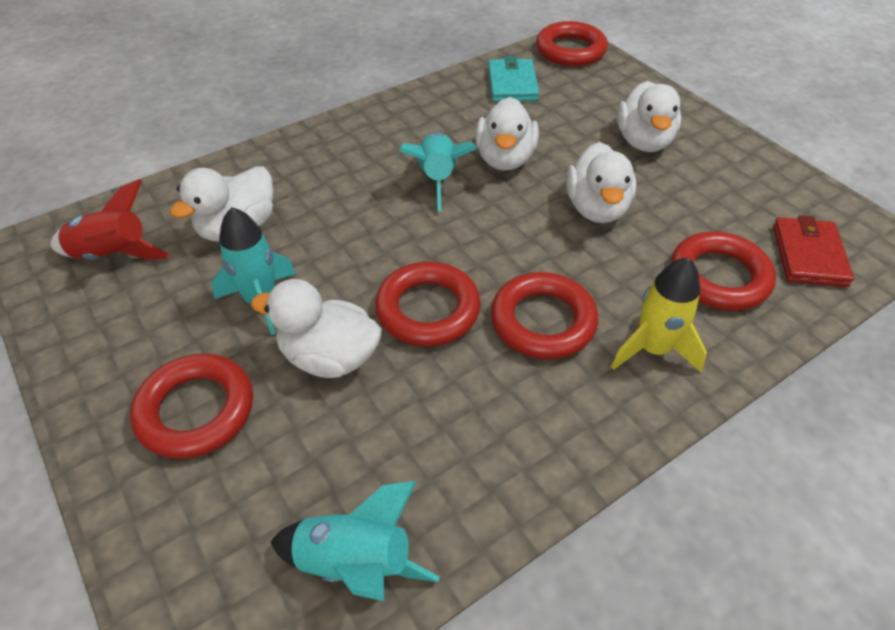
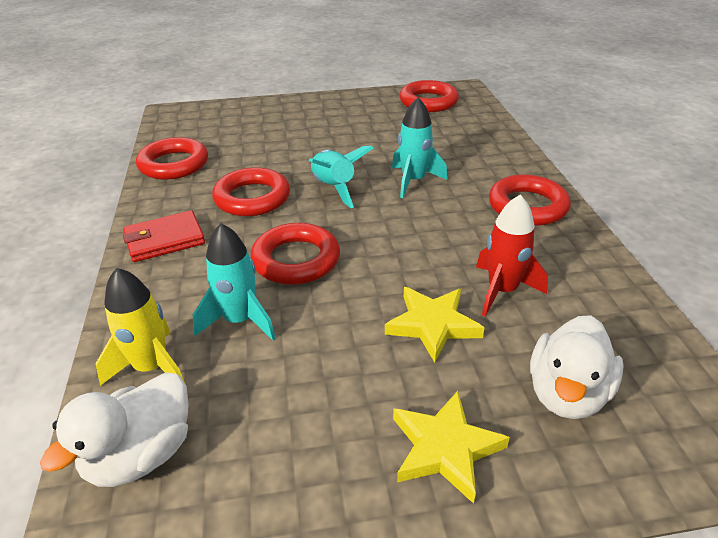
turquoise wallet: 1 -> 0
white duck: 5 -> 2
yellow star: 0 -> 2

